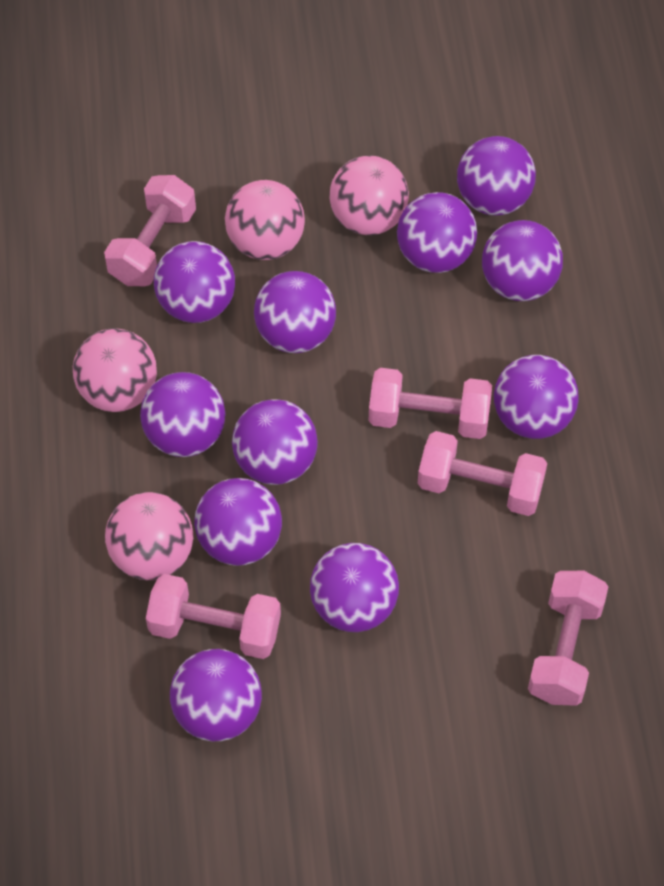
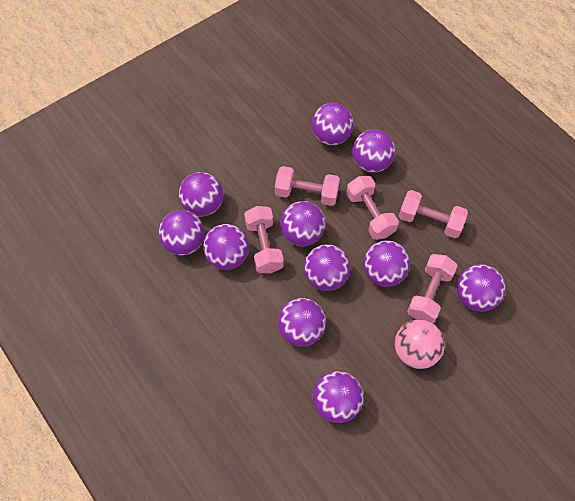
pink ball: 4 -> 1

